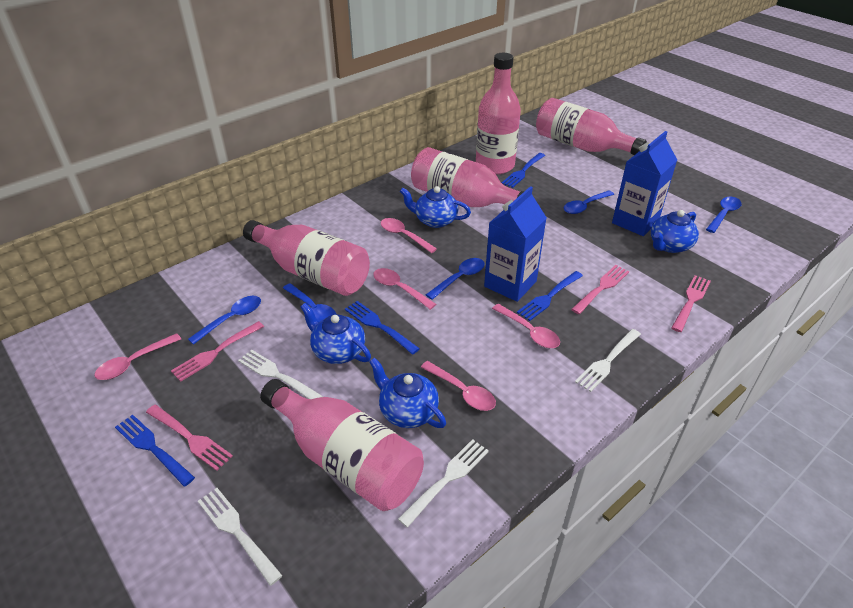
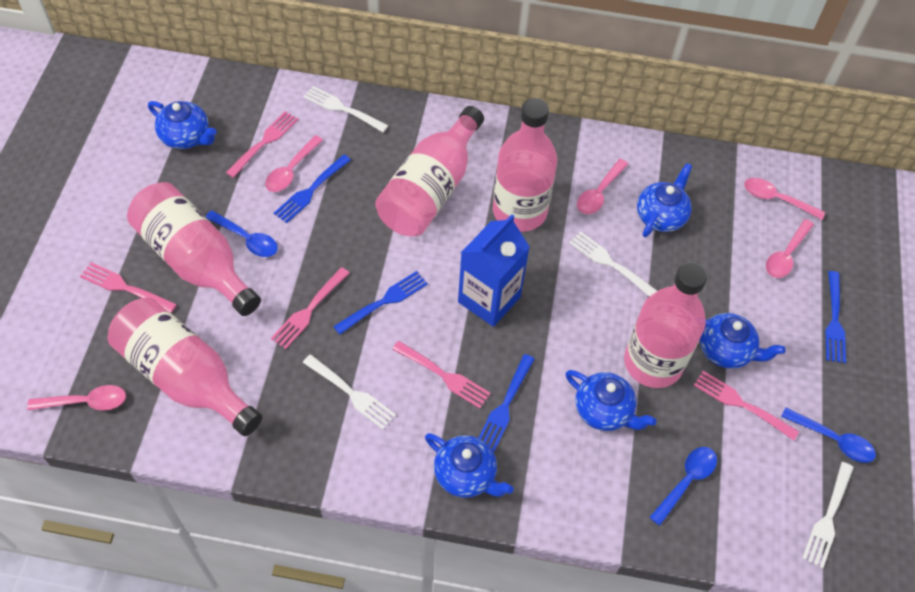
blue carton: 2 -> 1
blue spoon: 5 -> 3
blue teapot: 4 -> 5
pink fork: 4 -> 5

